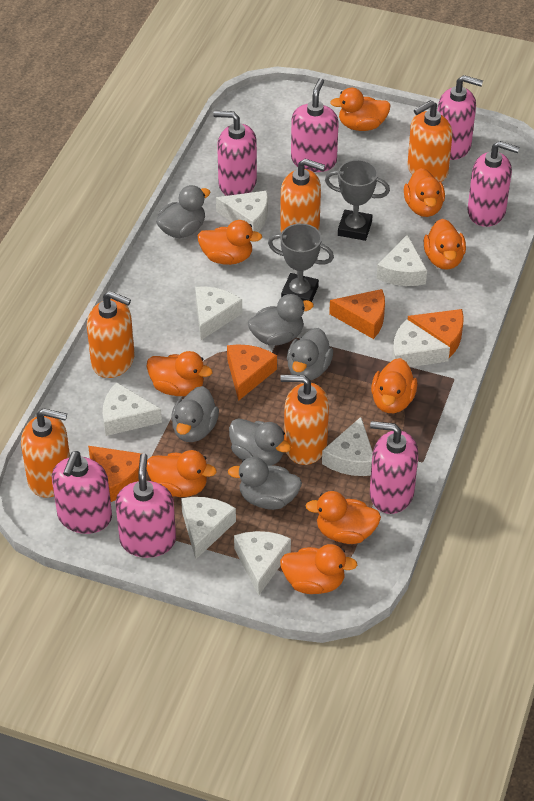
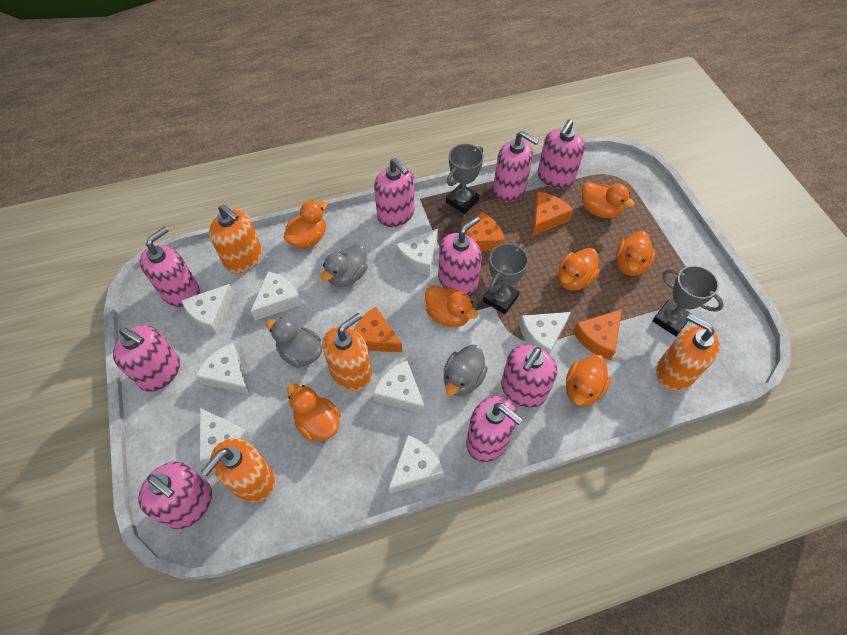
grey duck: 6 -> 3
grey trophy: 2 -> 3
orange duck: 9 -> 7
orange soap dispenser: 5 -> 4
pink soap dispenser: 7 -> 9

